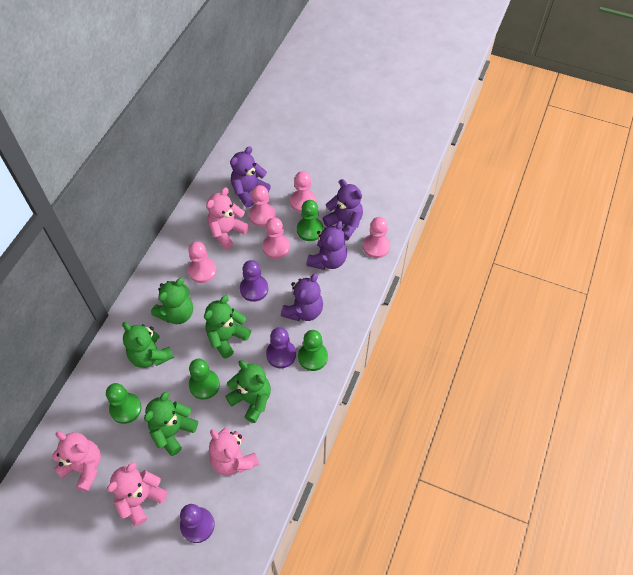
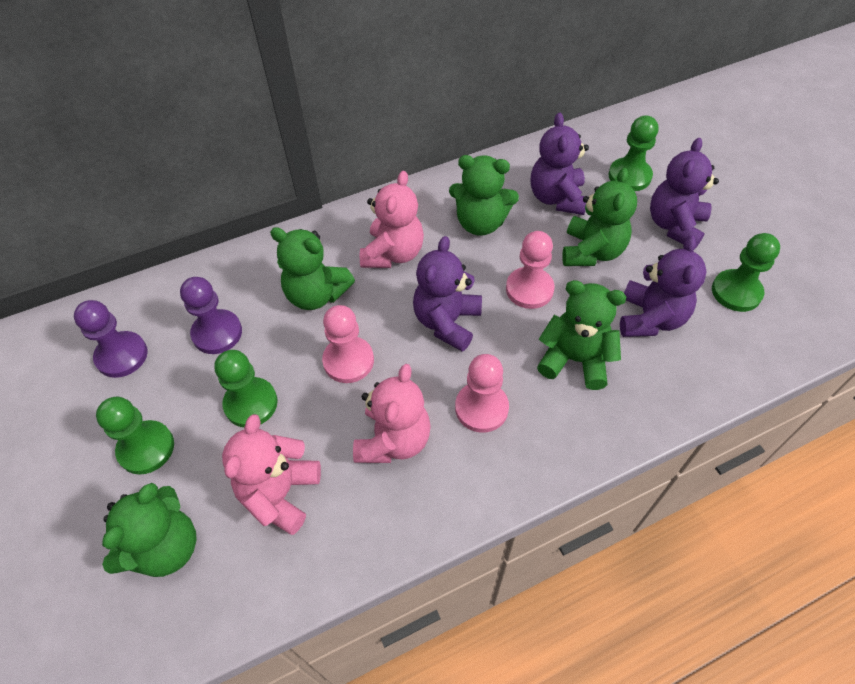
pink pawn: 5 -> 3
pink teddy bear: 4 -> 3
purple pawn: 3 -> 2

